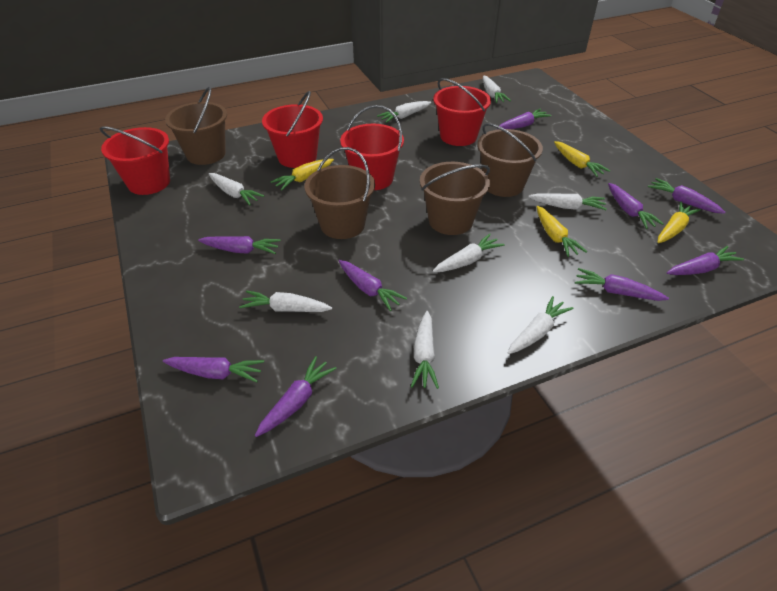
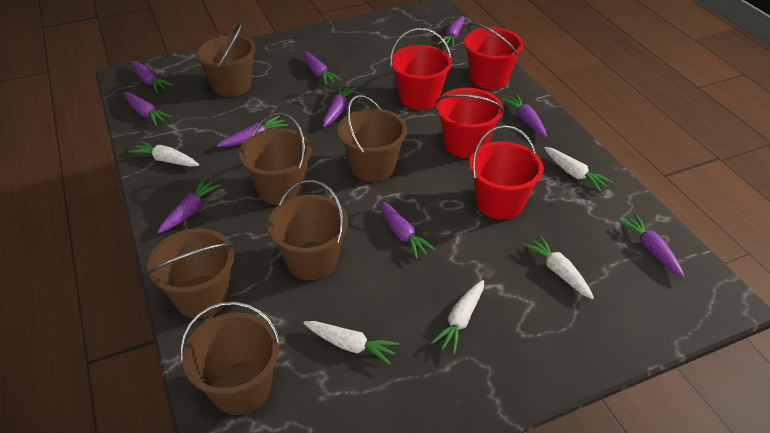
brown bucket: 4 -> 6
purple carrot: 9 -> 10
white carrot: 8 -> 5
yellow carrot: 4 -> 0

